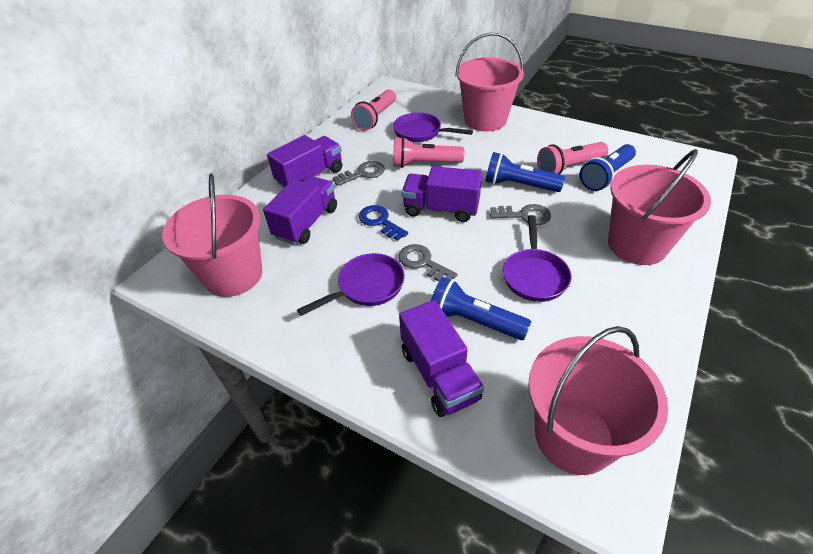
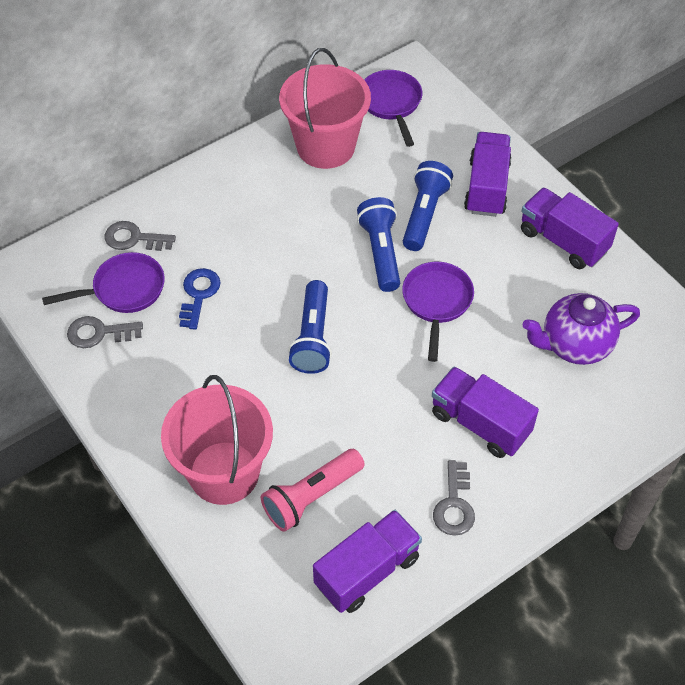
pink bucket: 4 -> 2
pink flashlight: 3 -> 1
purple teapot: 0 -> 1

